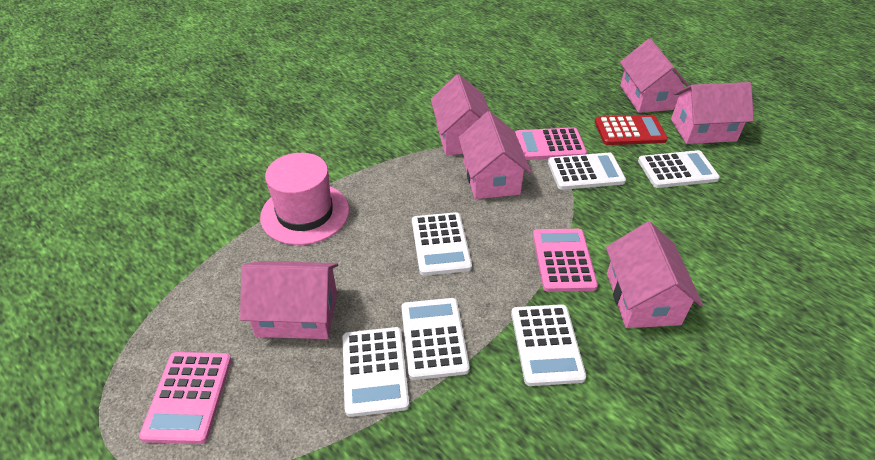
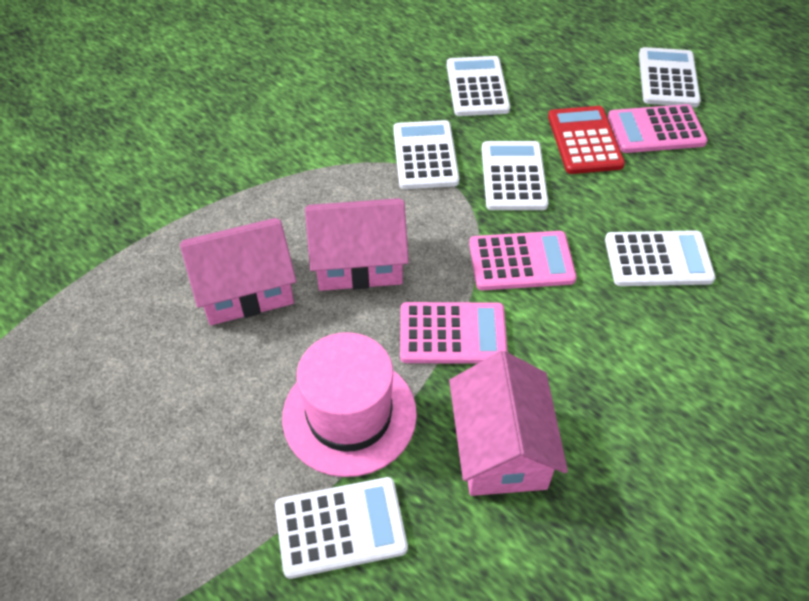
pink house: 6 -> 3

